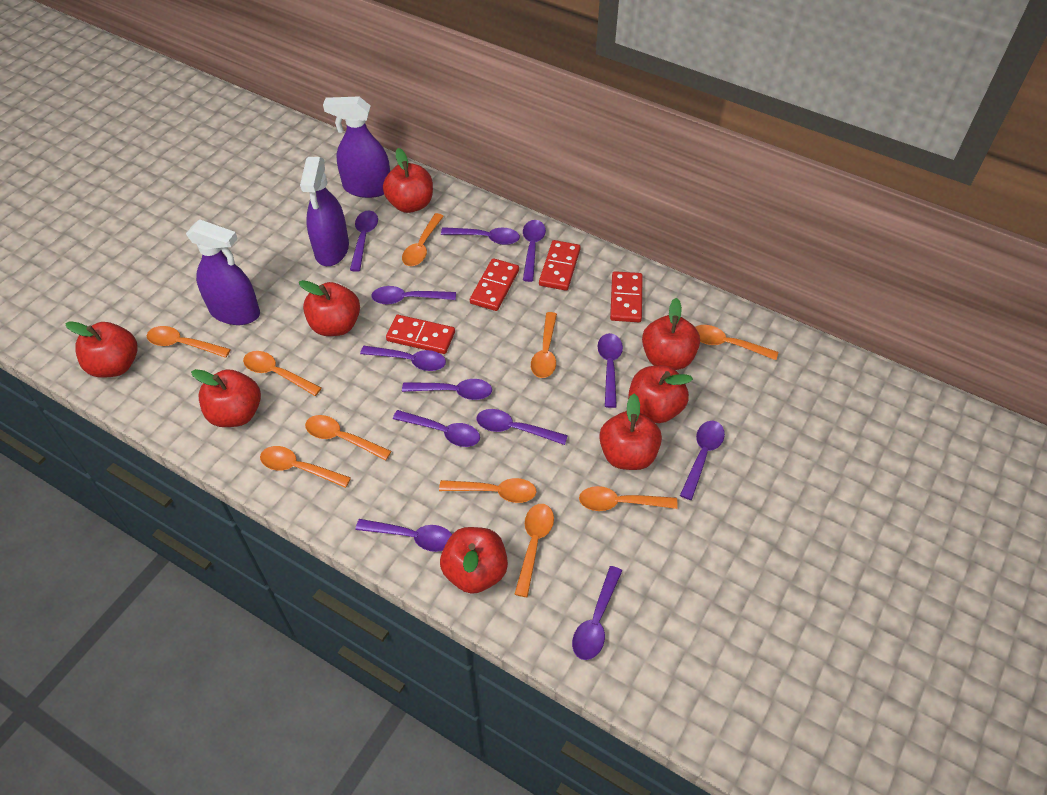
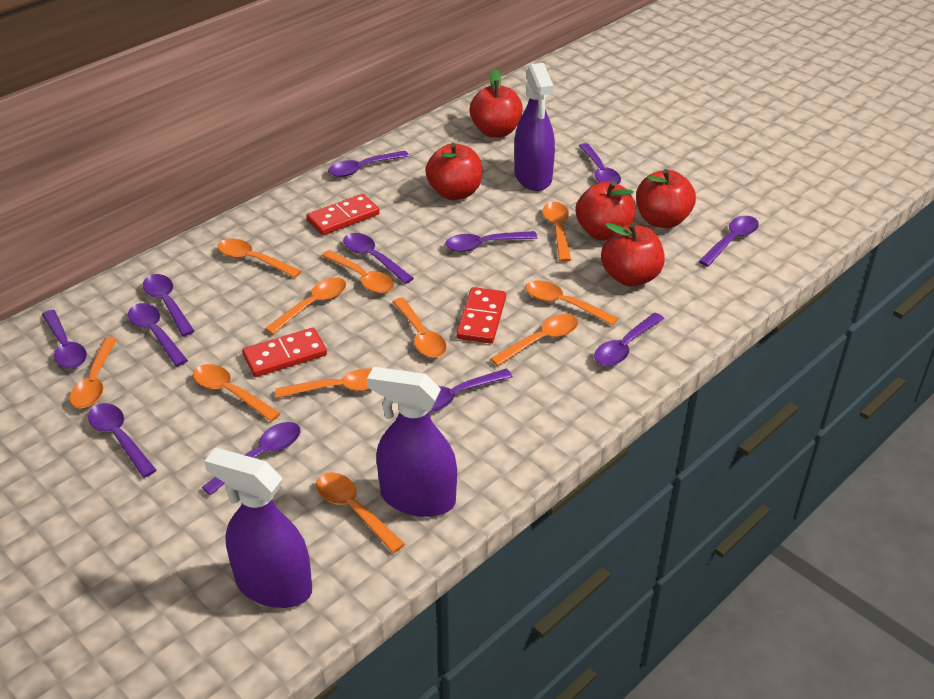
orange spoon: 10 -> 11
red apple: 8 -> 5
red domino: 4 -> 3

